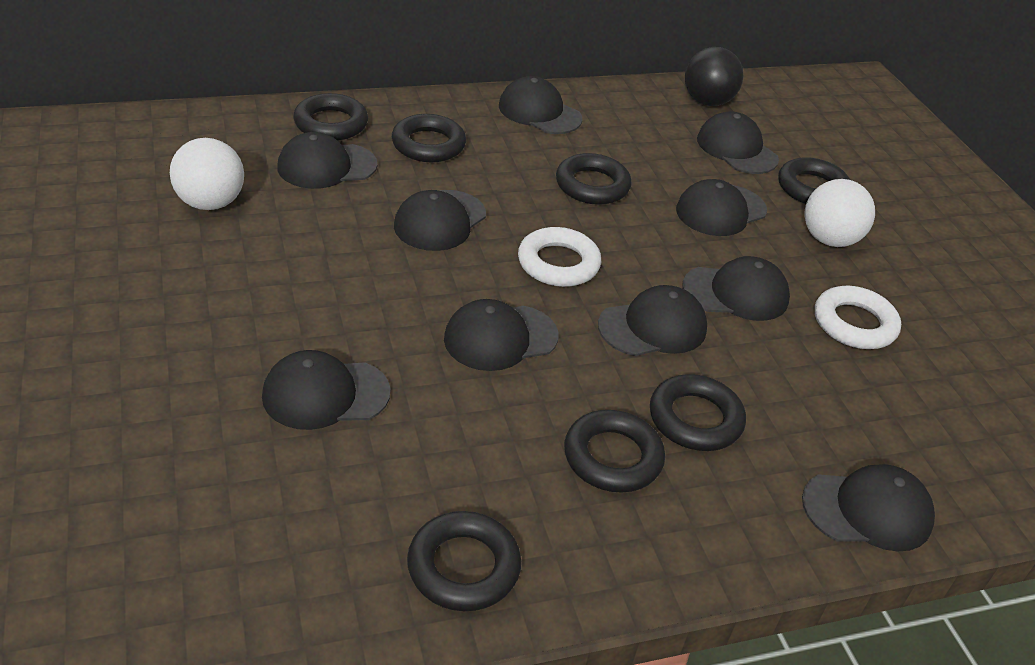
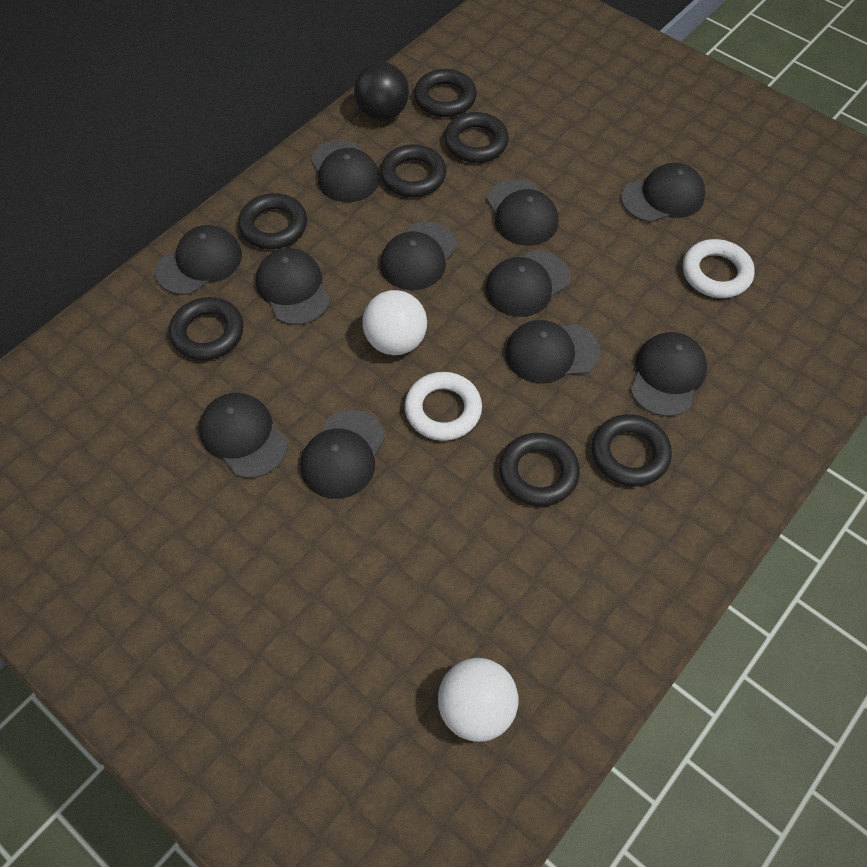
black cap: 10 -> 11

